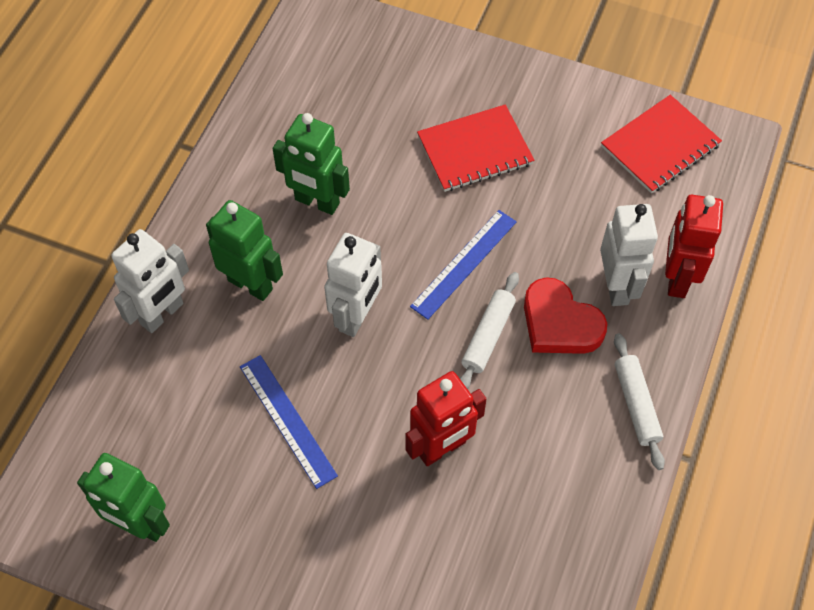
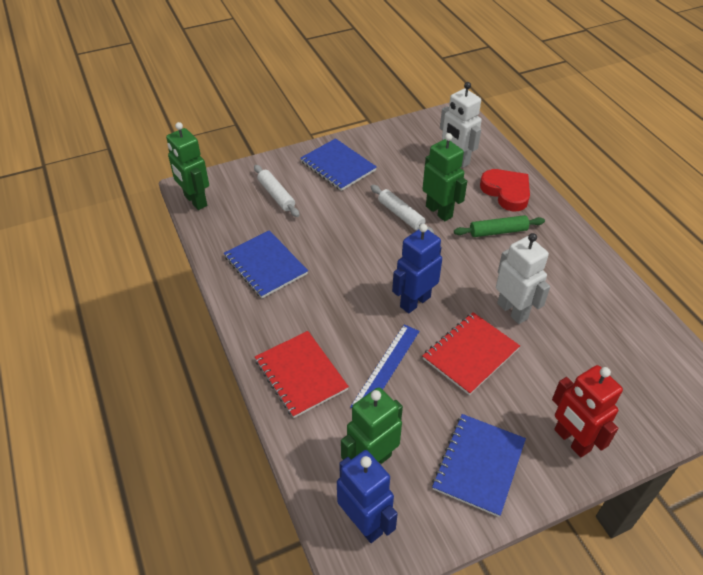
blue notebook: 0 -> 3
blue robot: 0 -> 2
blue ruler: 2 -> 1
green rolling pin: 0 -> 1
red robot: 2 -> 1
white robot: 3 -> 2

